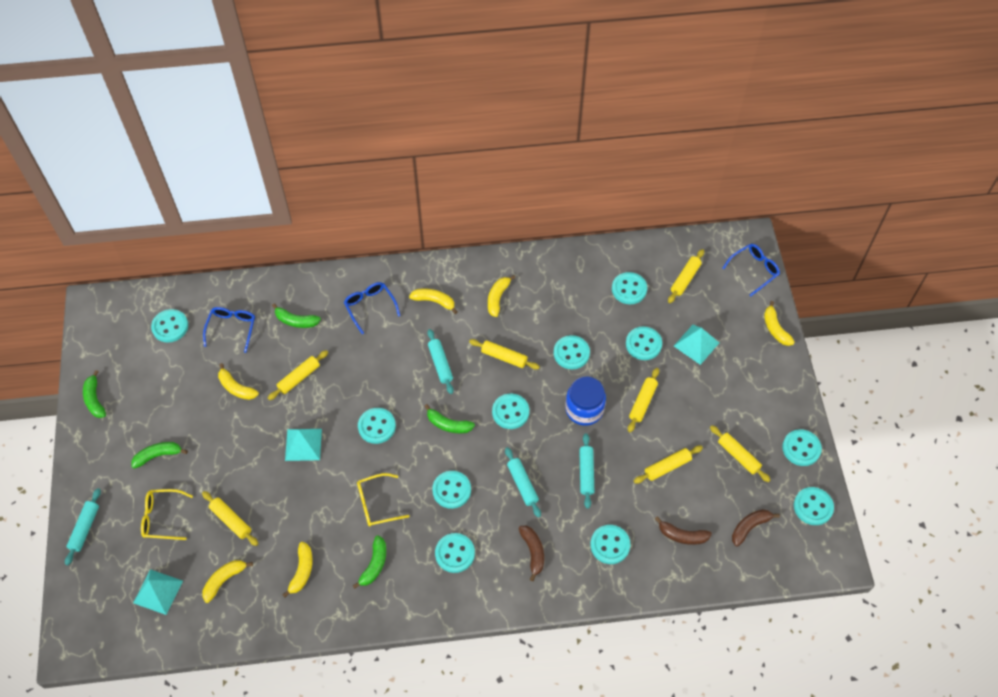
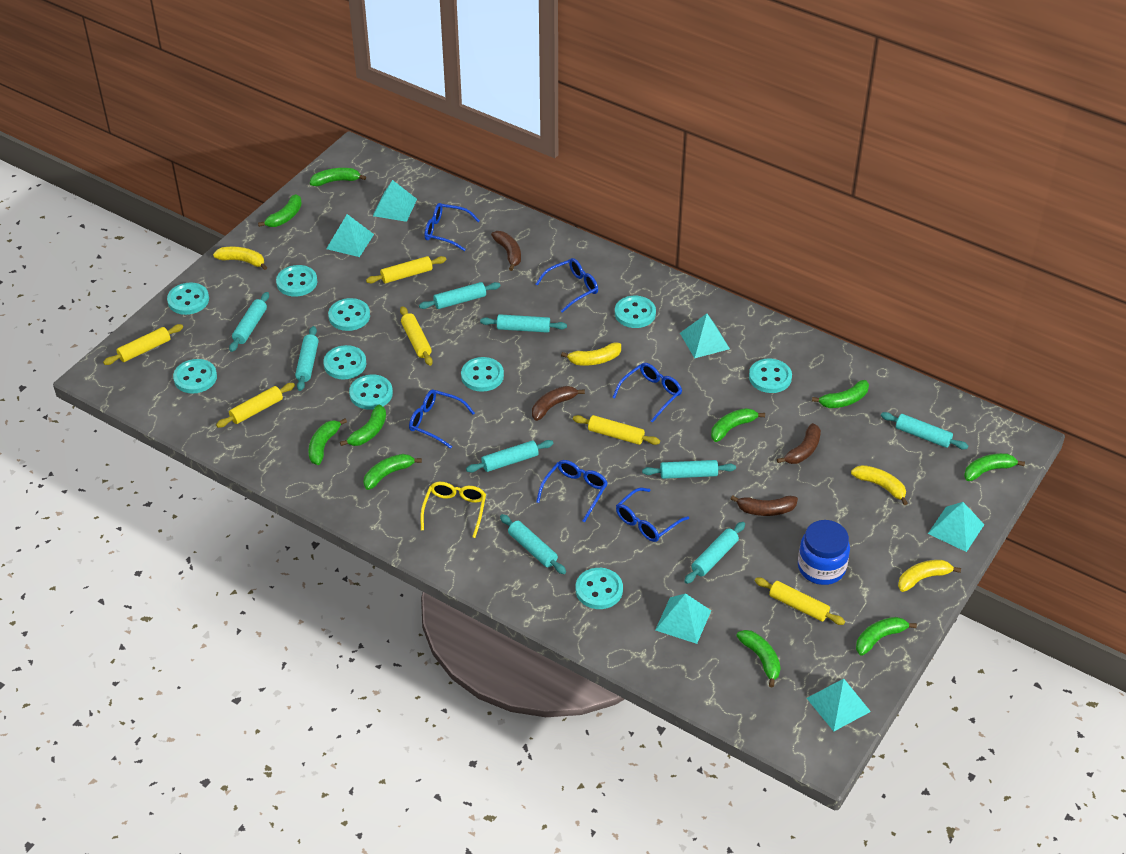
blue glasses: 3 -> 6
brown banana: 3 -> 4
green banana: 5 -> 10
turquoise button: 11 -> 10
turquoise pyramid: 3 -> 6
turquoise rolling pin: 4 -> 9
yellow banana: 6 -> 4
yellow glasses: 2 -> 1
yellow rolling pin: 7 -> 6

